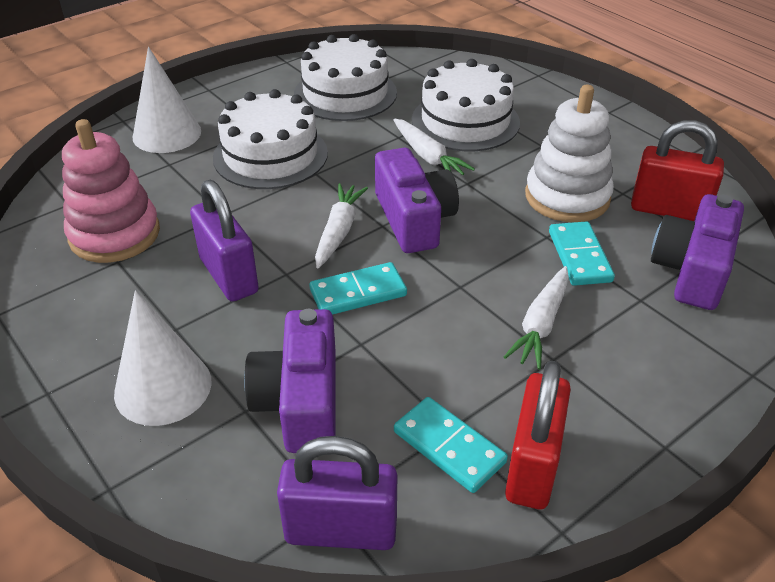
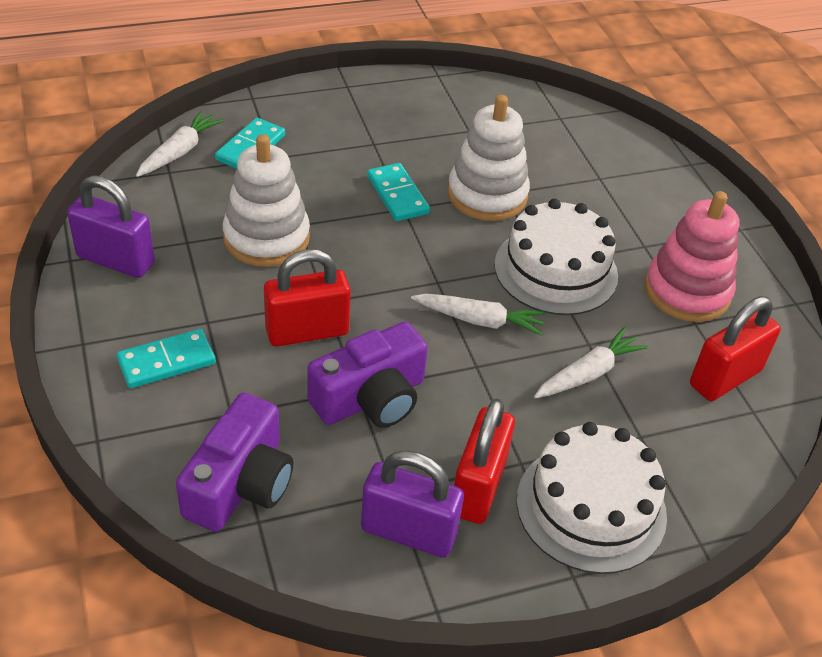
purple camera: 3 -> 2
red padlock: 2 -> 3
white cake: 3 -> 2
white cone: 2 -> 0
white stacking toy: 1 -> 2

